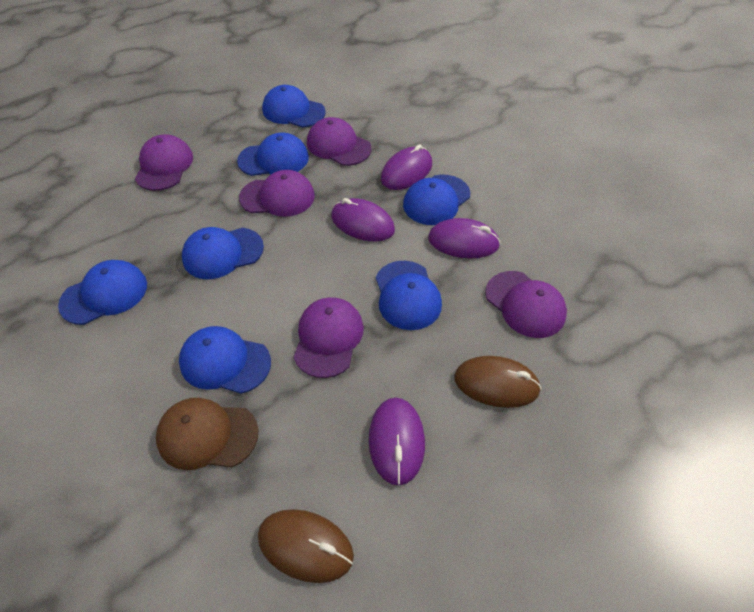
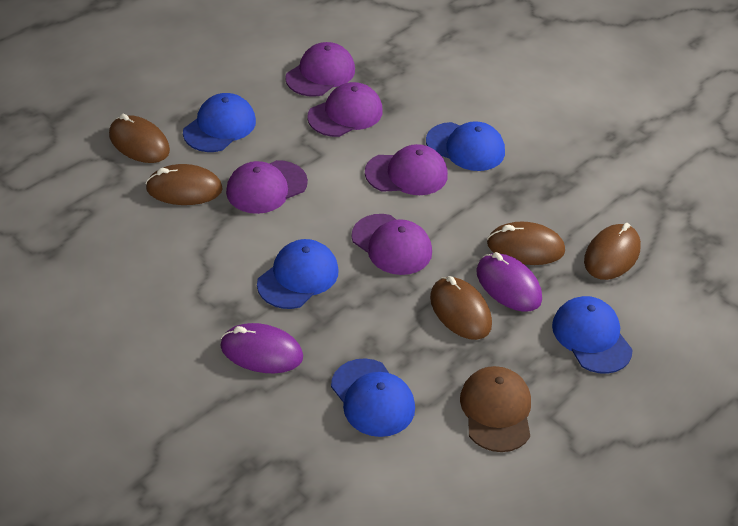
blue cap: 7 -> 5
brown mouse: 2 -> 5
purple mouse: 4 -> 2

